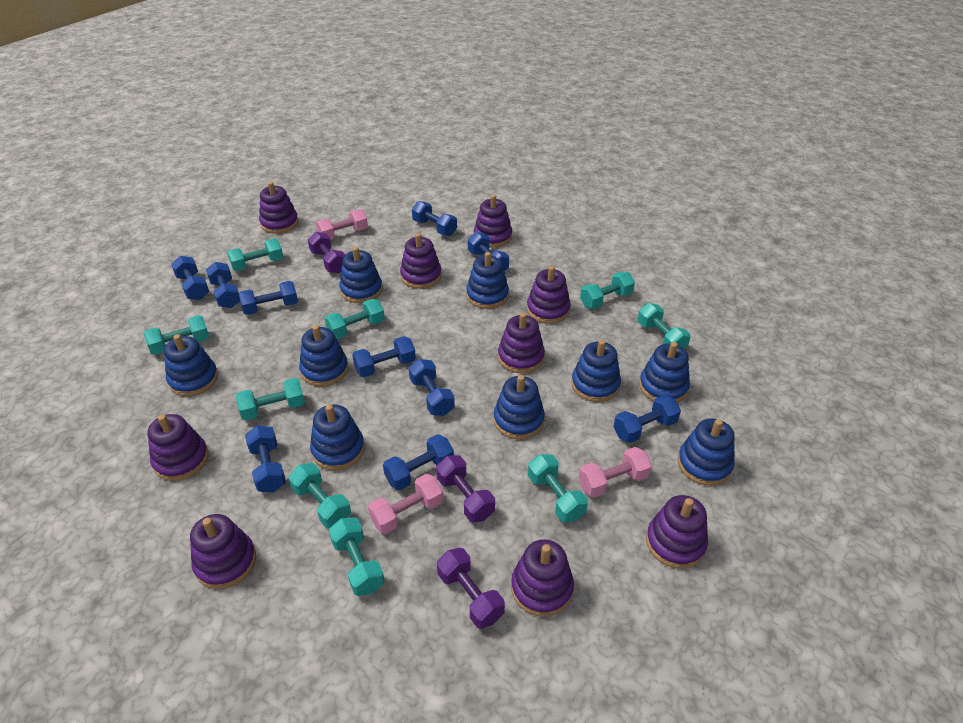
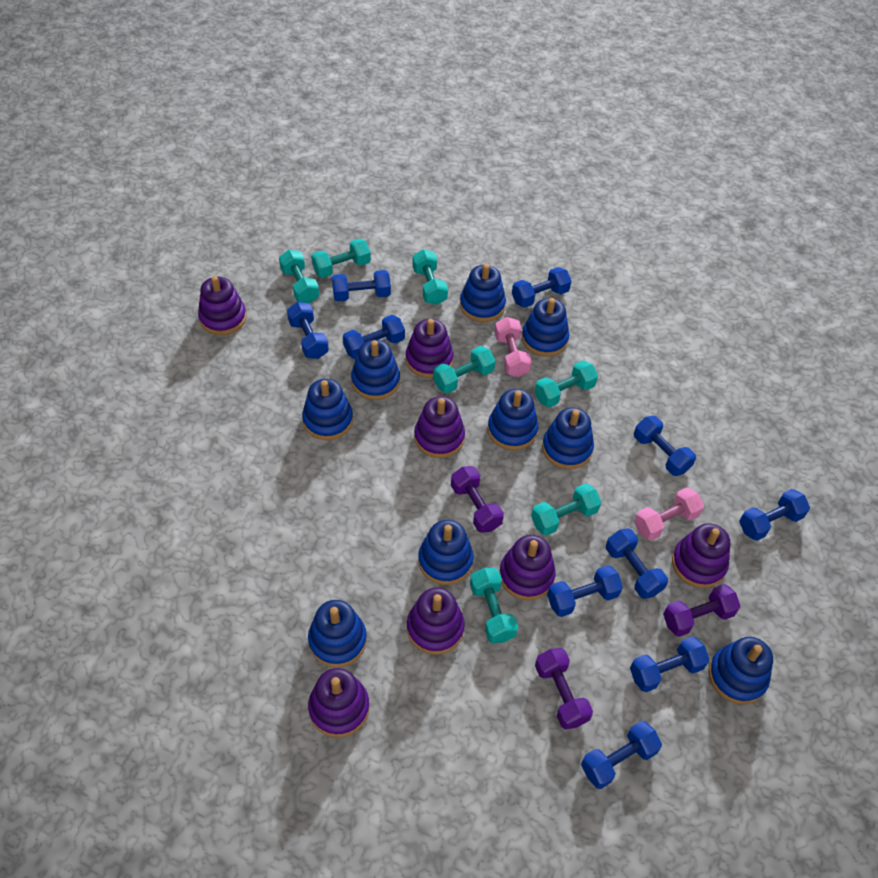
pink dumbbell: 3 -> 2
purple stacking toy: 9 -> 7
turquoise dumbbell: 9 -> 7

